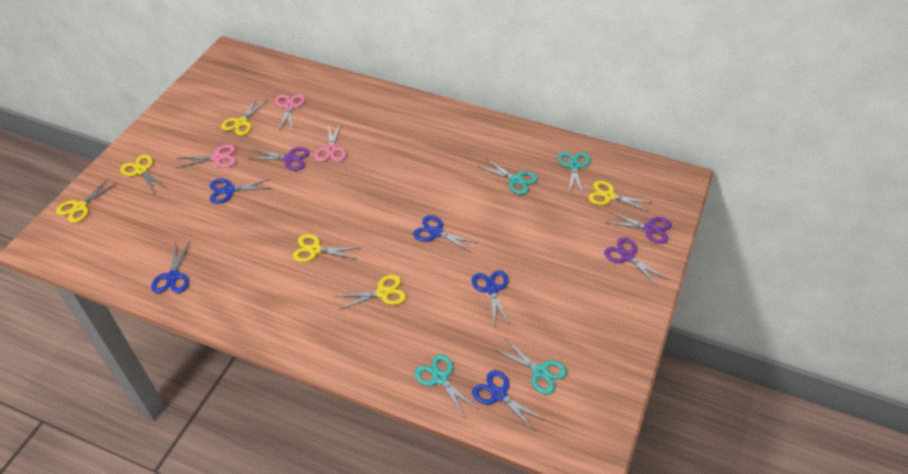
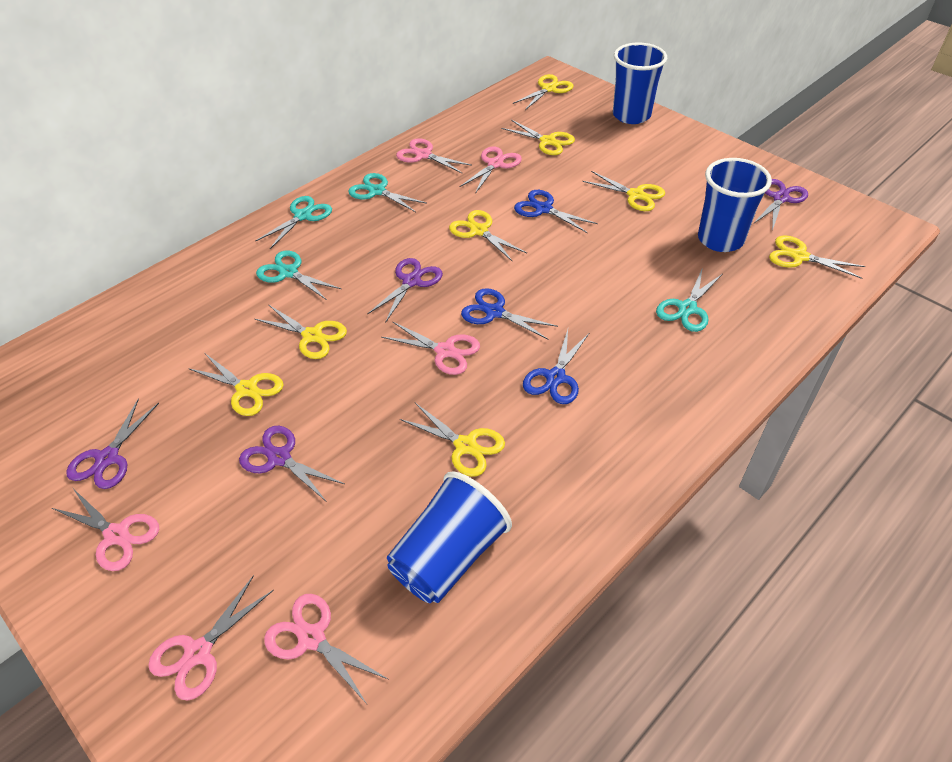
blue cup: 0 -> 3
blue scissors: 5 -> 3
pink scissors: 3 -> 6
purple scissors: 3 -> 4
yellow scissors: 6 -> 8

